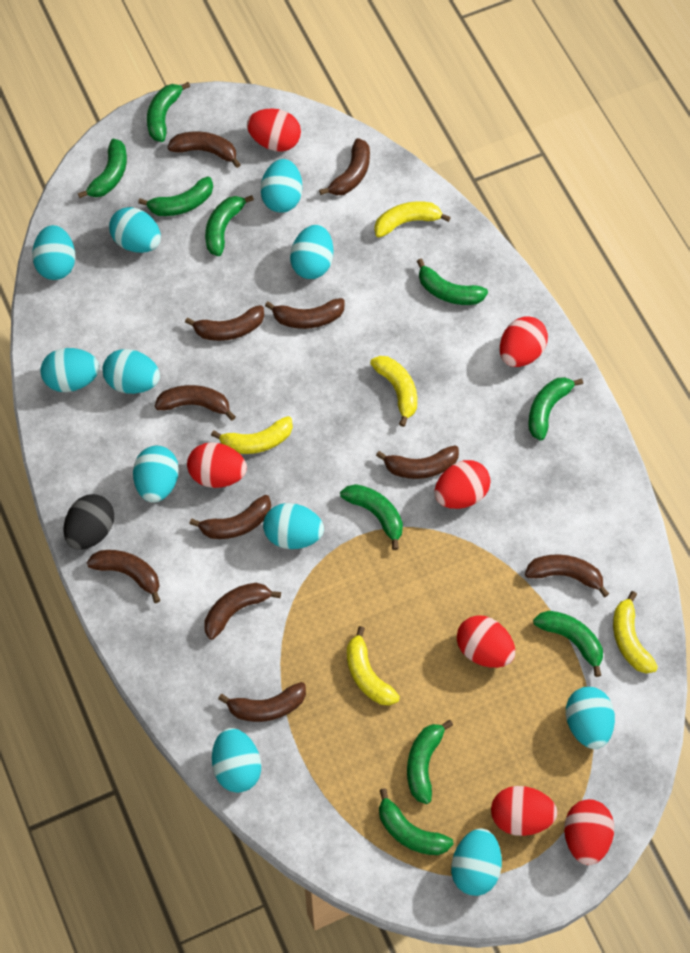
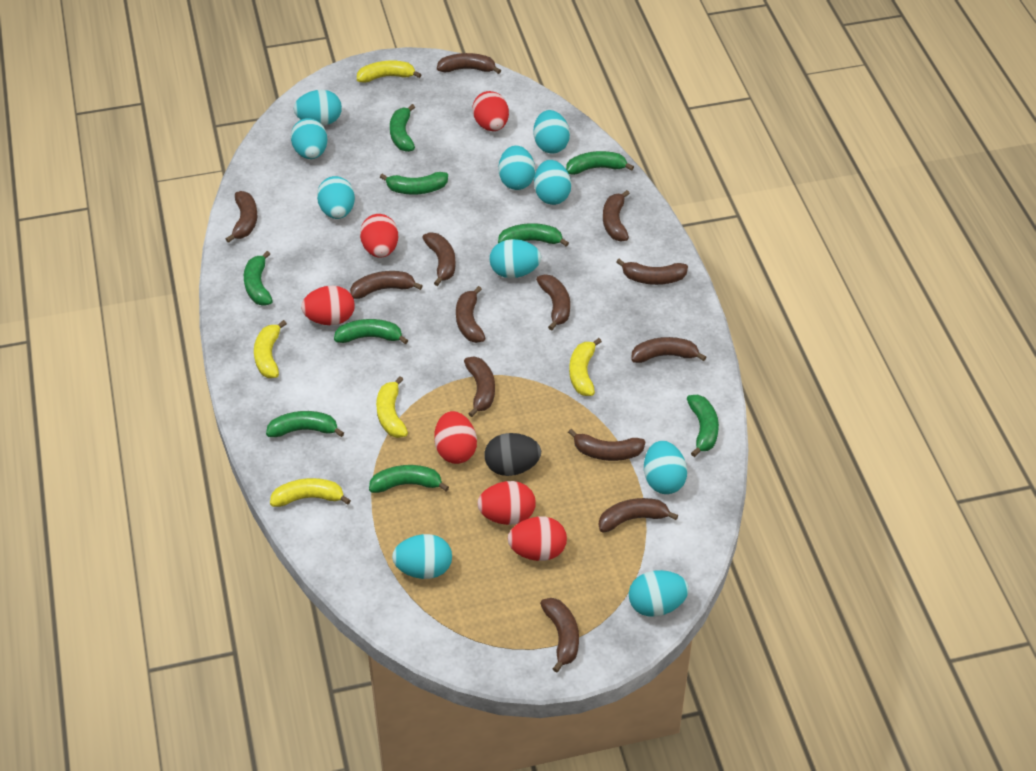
brown banana: 11 -> 13
green banana: 10 -> 9
red egg: 7 -> 6
turquoise egg: 11 -> 10

